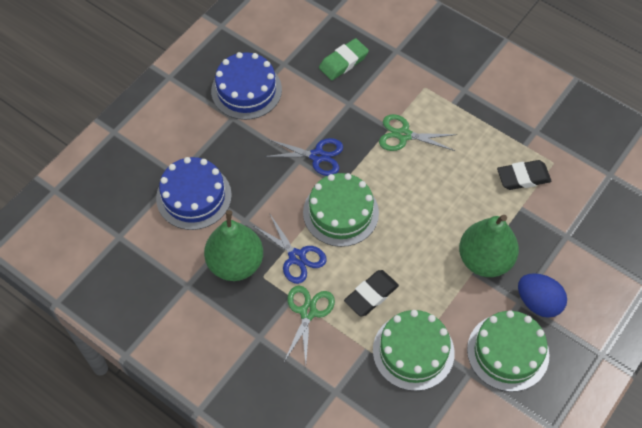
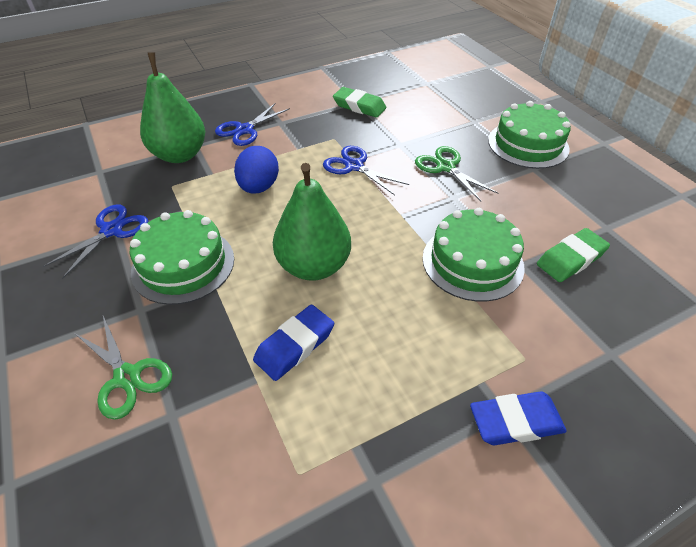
black eraser: 2 -> 0
blue cake: 2 -> 0
blue eraser: 0 -> 2
blue scissors: 2 -> 3
green eraser: 1 -> 2

